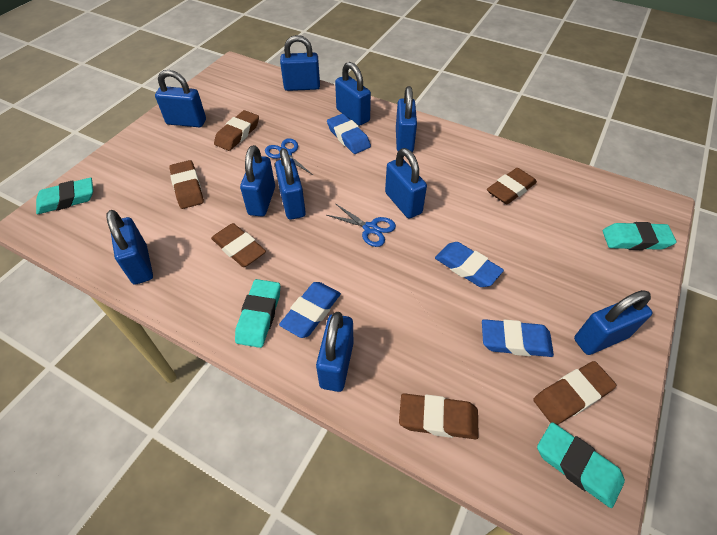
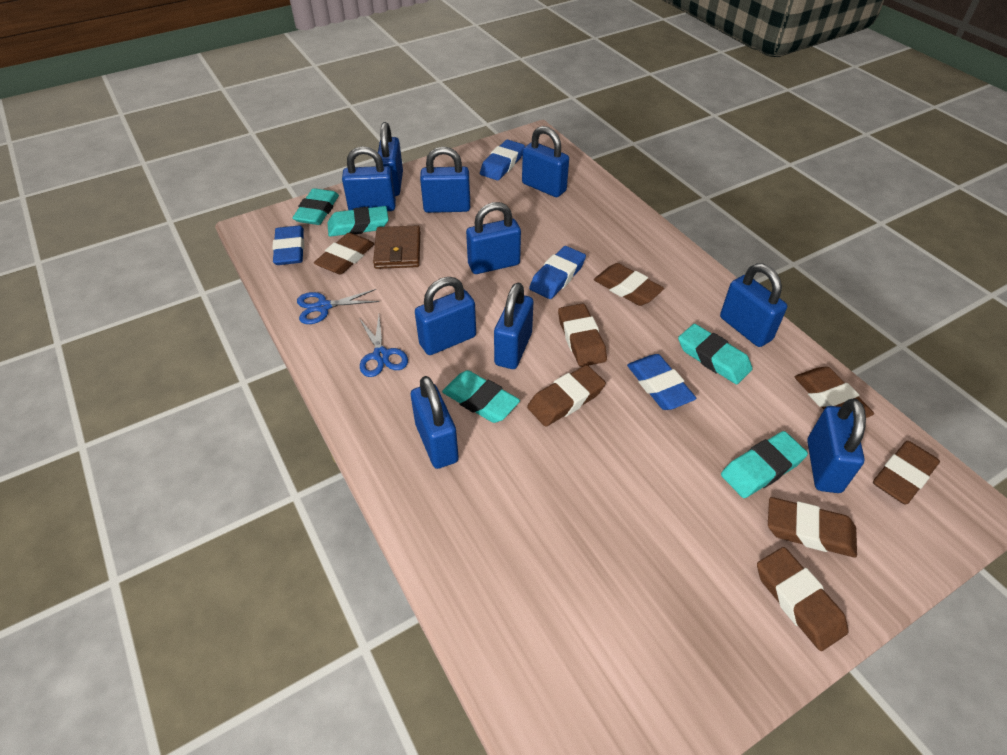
brown eraser: 6 -> 8
brown wallet: 0 -> 1
turquoise eraser: 4 -> 5

